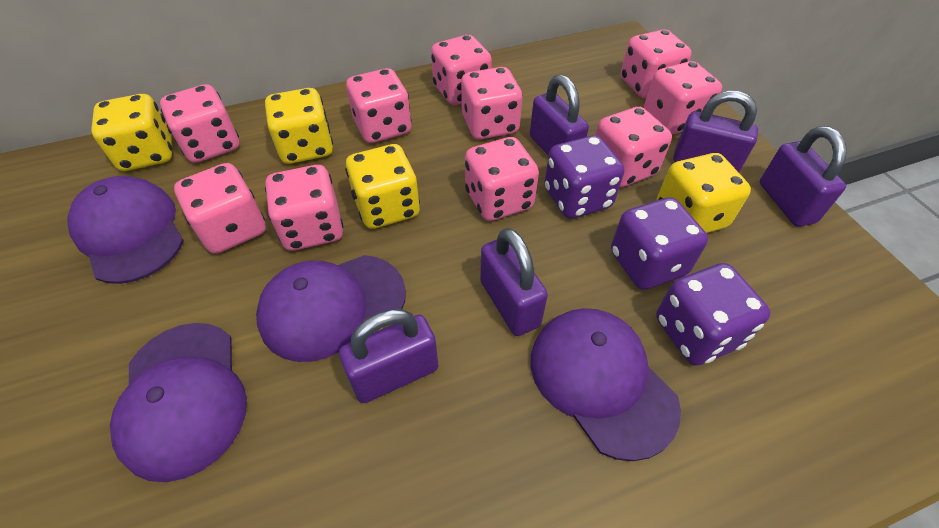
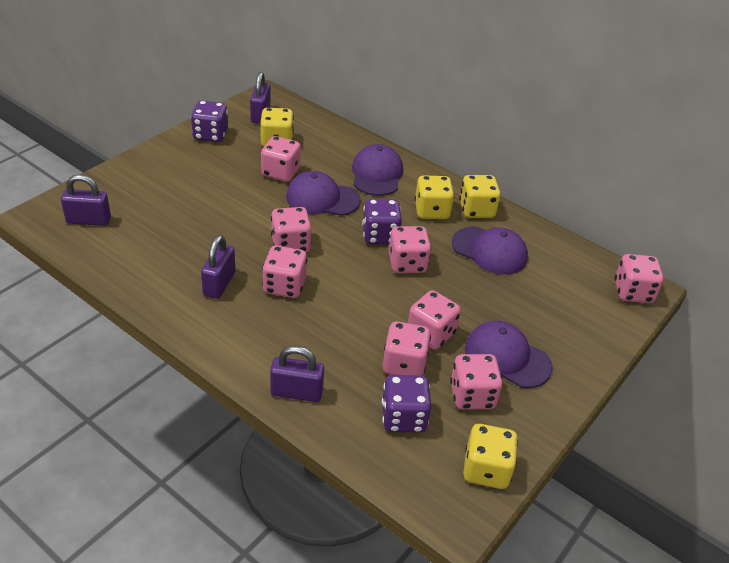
pink dice: 10 -> 8
purple padlock: 5 -> 4

